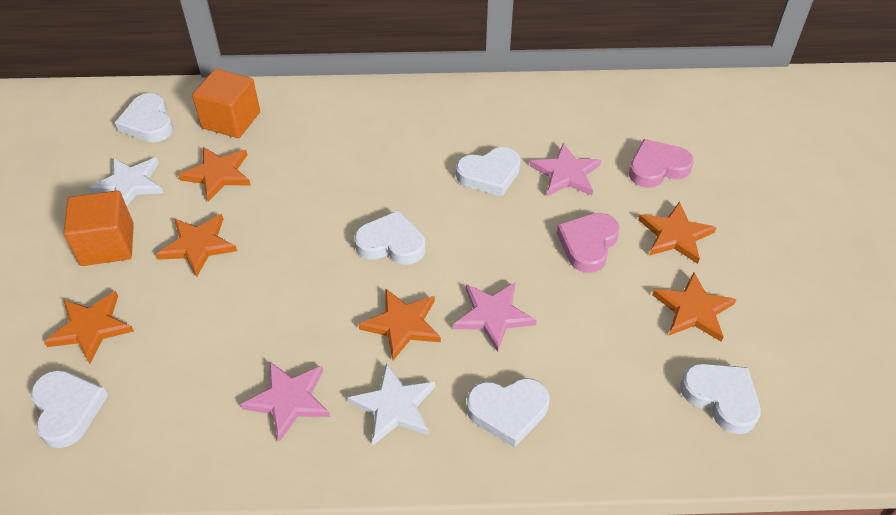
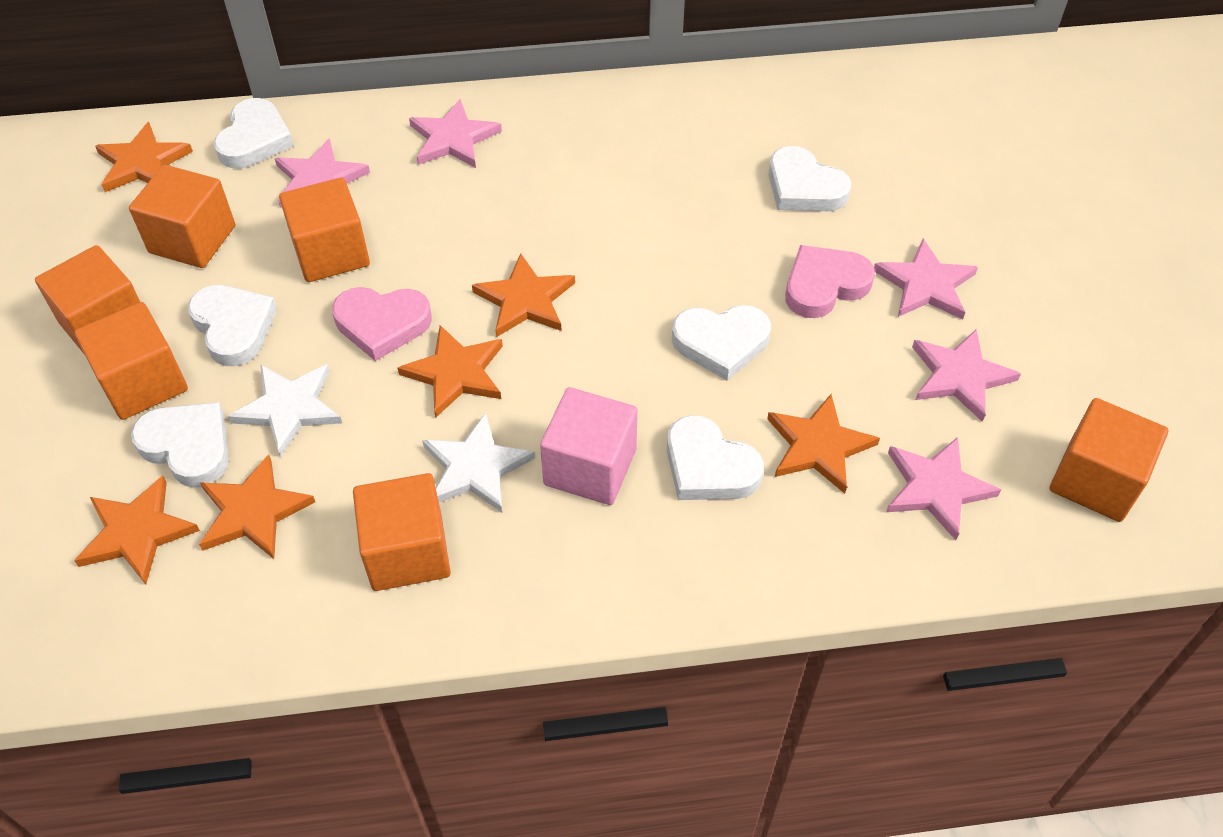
orange cube: 2 -> 6
pink cube: 0 -> 1
pink star: 3 -> 5

